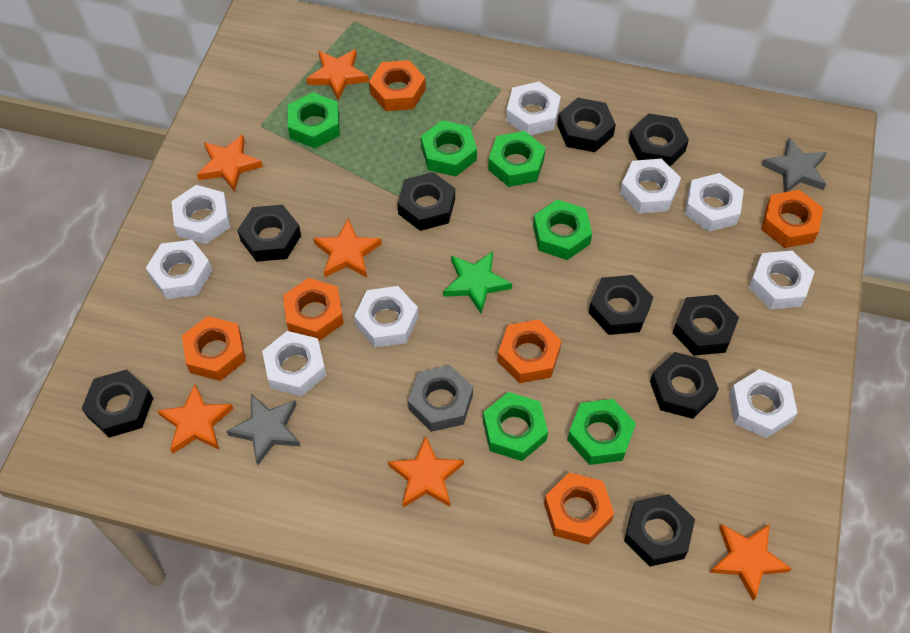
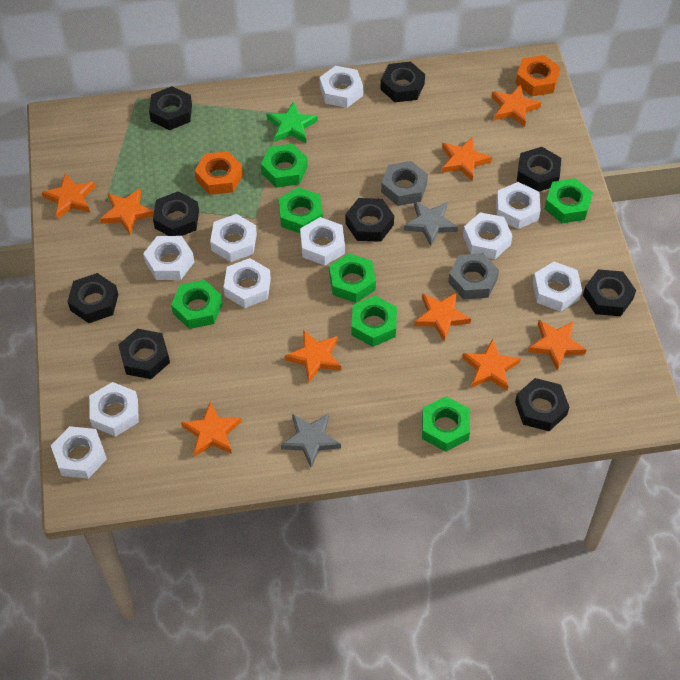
green nut: 6 -> 7
grey nut: 1 -> 2
orange nut: 6 -> 2
orange star: 6 -> 9
white nut: 9 -> 10

